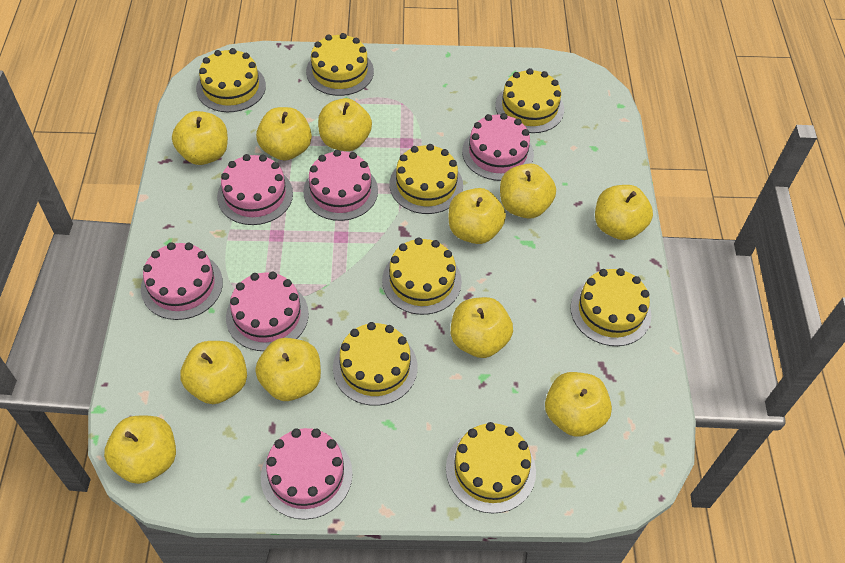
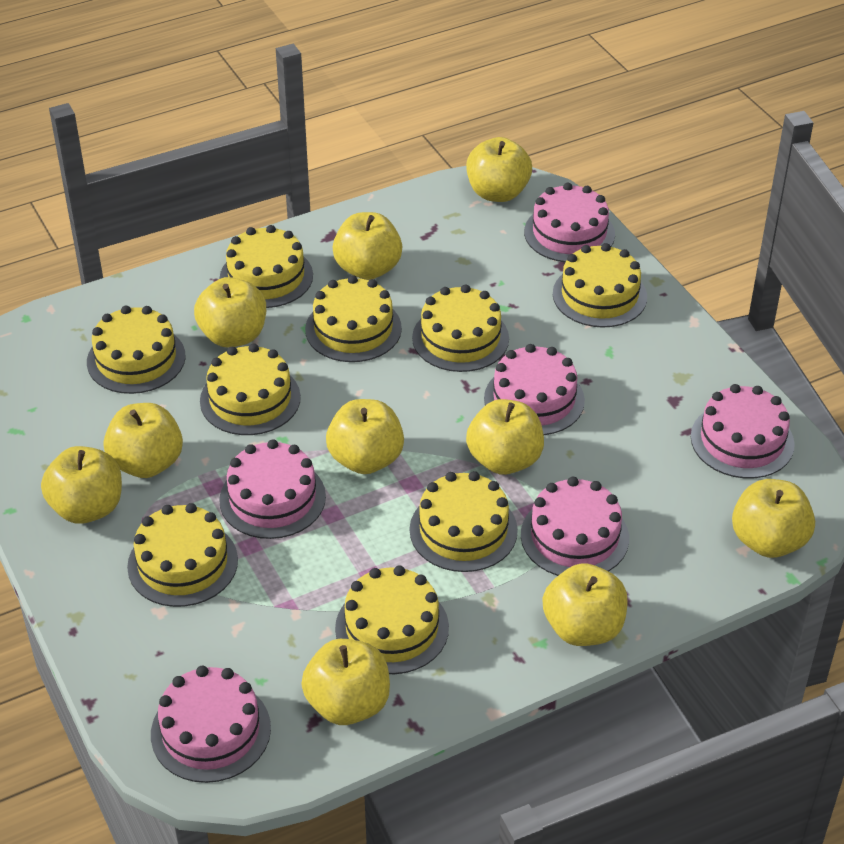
yellow apple: 11 -> 10
yellow cake: 8 -> 9

